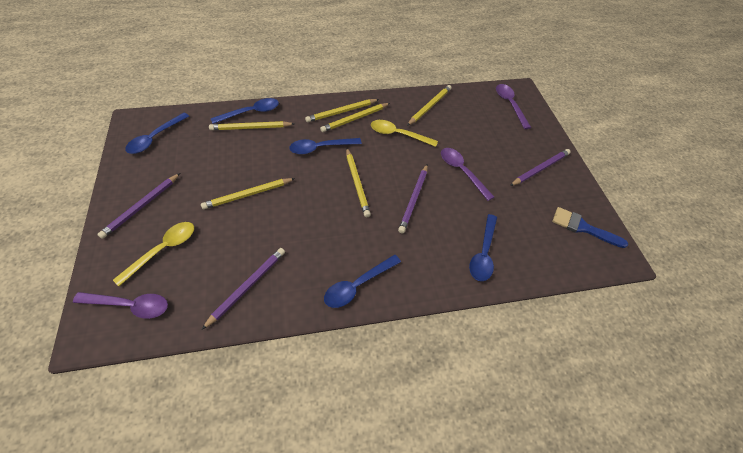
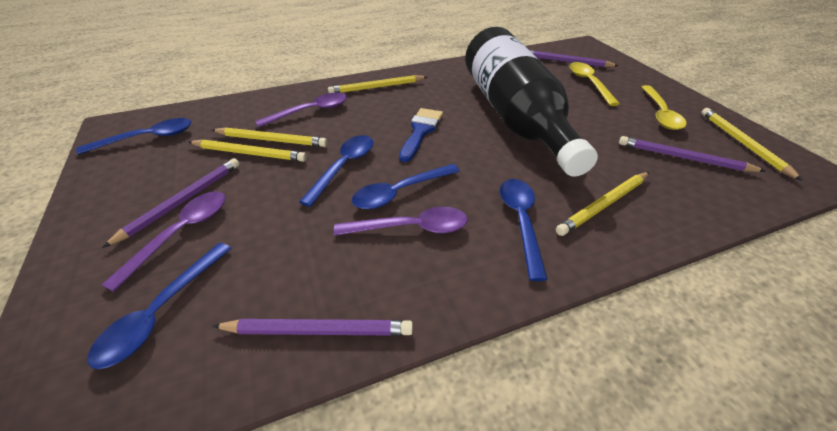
black bottle: 0 -> 1
yellow pencil: 6 -> 5

